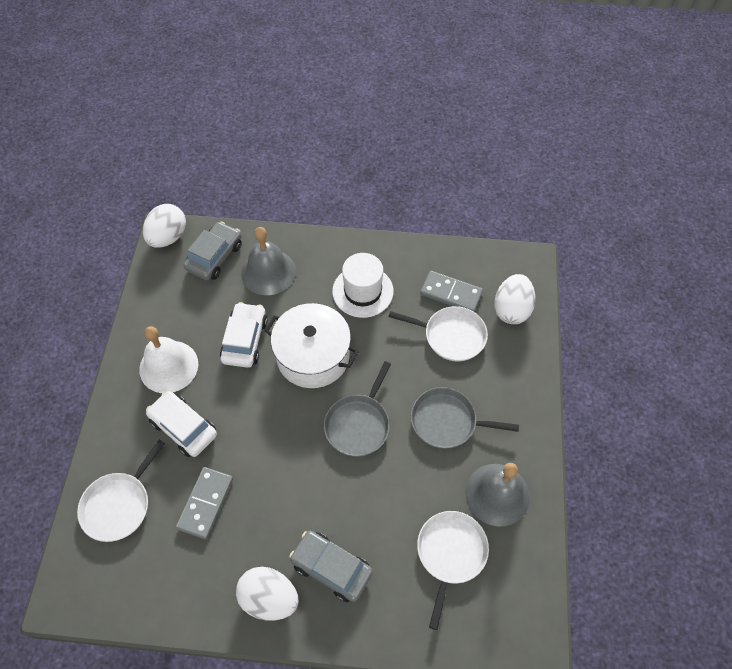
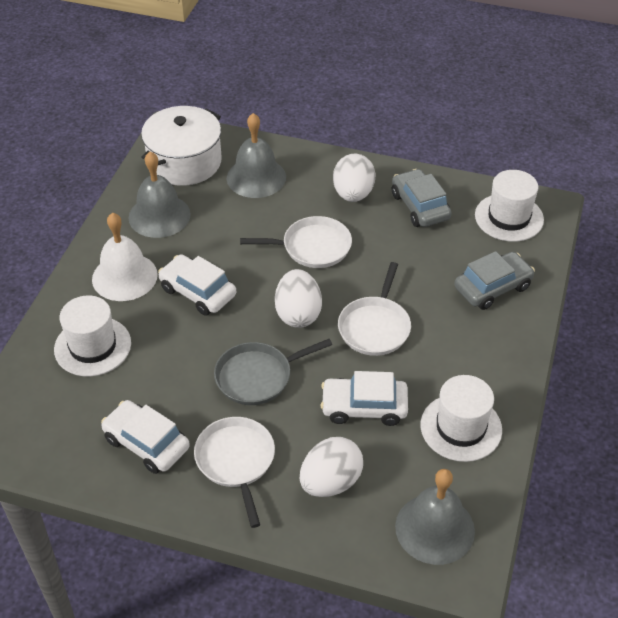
grey bell: 2 -> 3
grey domino: 2 -> 0
grey pan: 2 -> 1
white car: 2 -> 3
white hat: 1 -> 3

